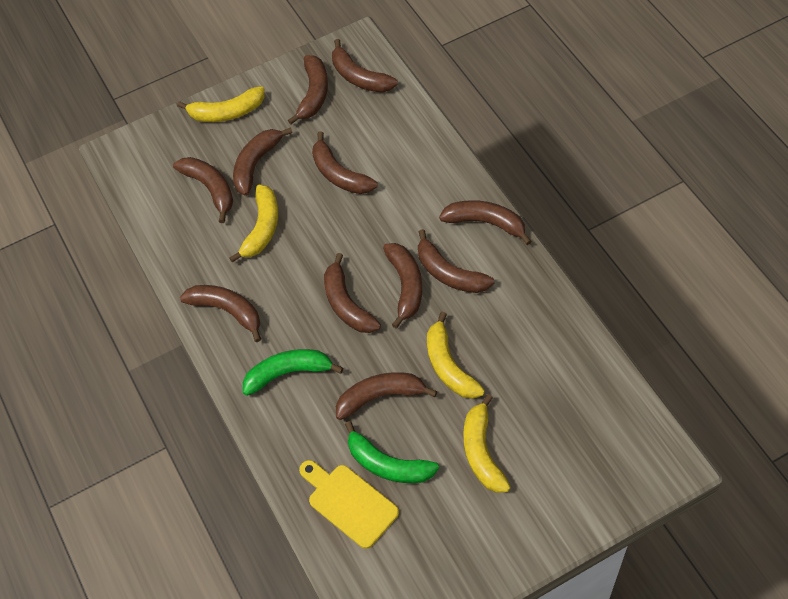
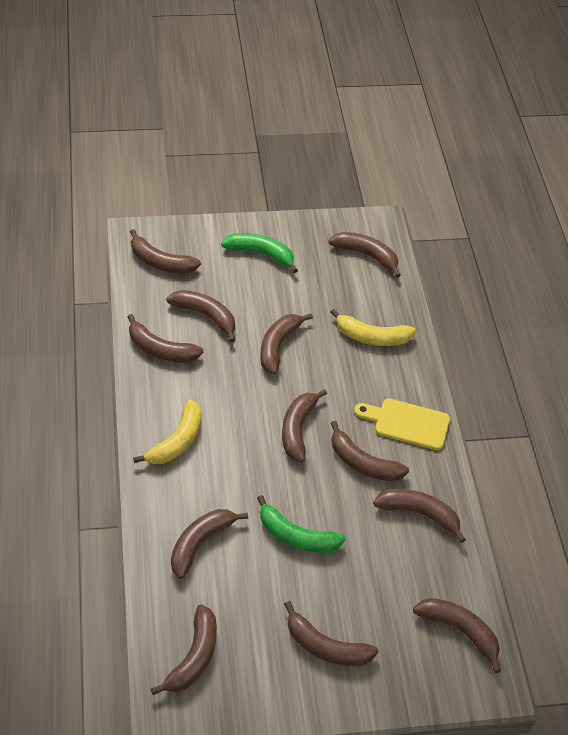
brown banana: 11 -> 12
yellow banana: 4 -> 2

